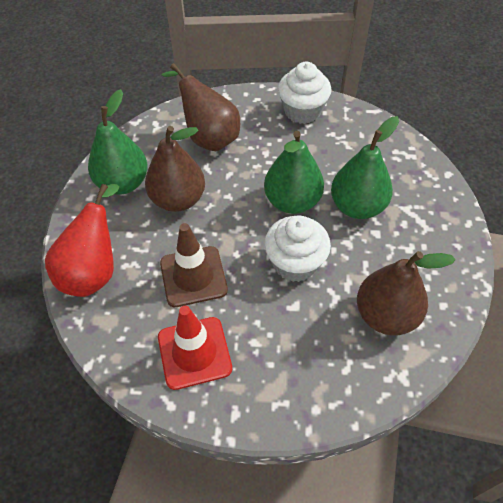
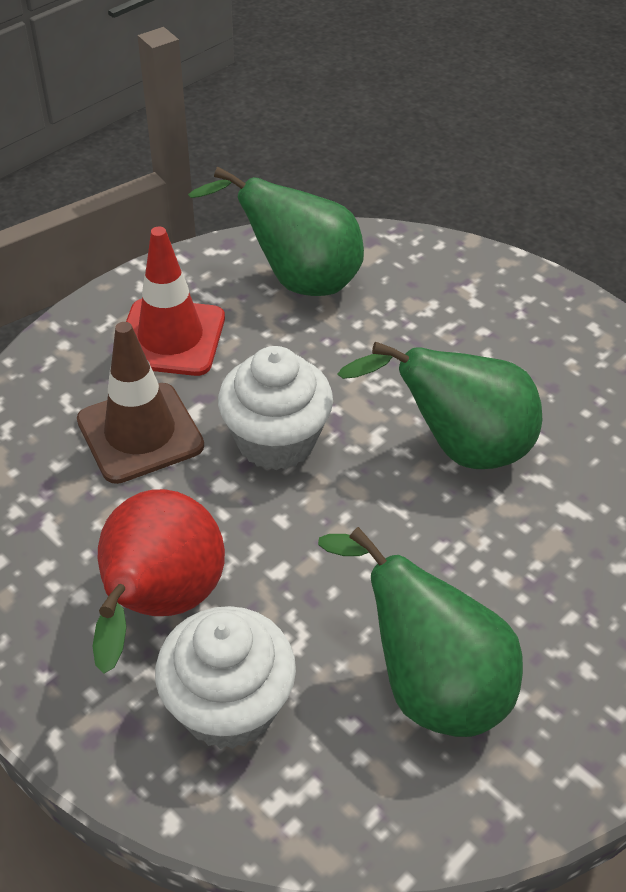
brown pear: 3 -> 0

